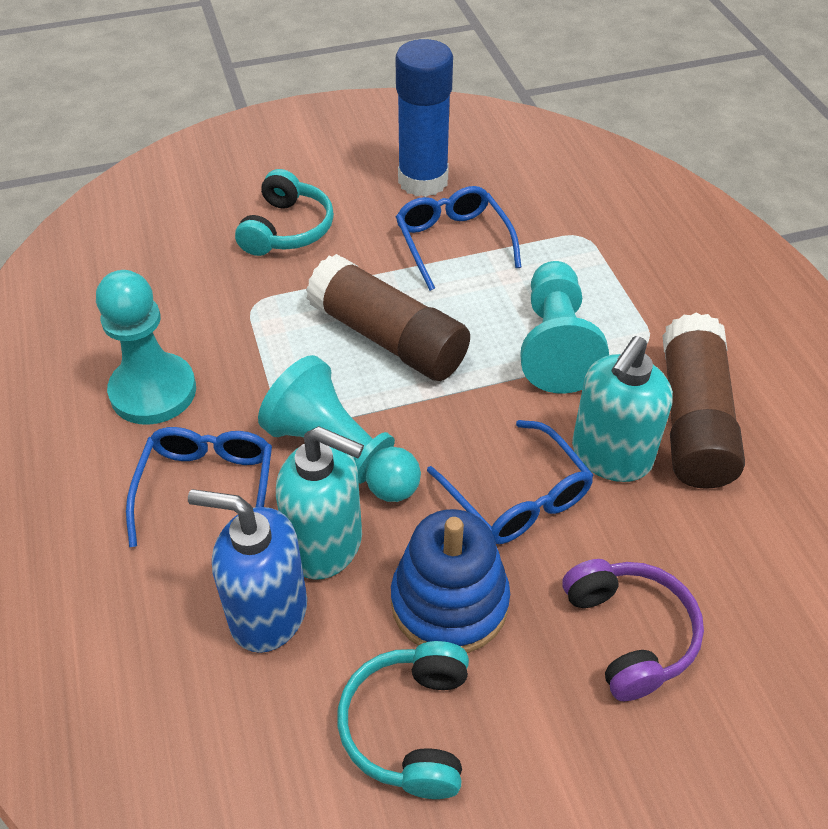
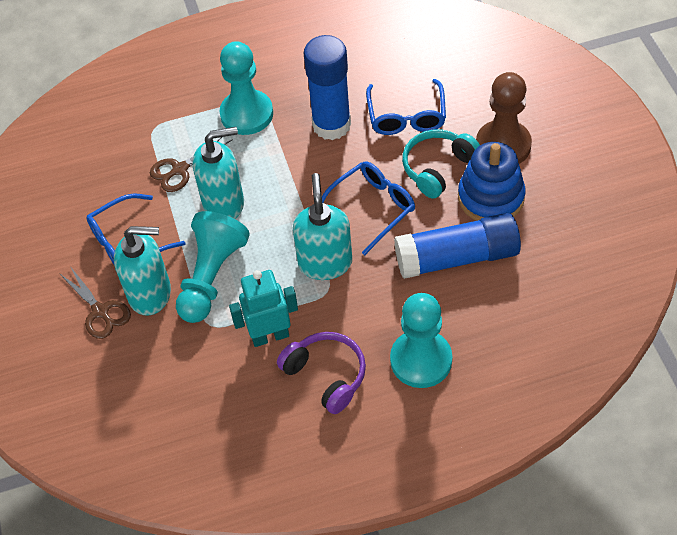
blue glue stick: 1 -> 2
blue soap dispenser: 1 -> 0
brown glue stick: 2 -> 0
brown pawn: 0 -> 1
brown scissors: 0 -> 2
turquoise headphones: 2 -> 1
turquoise robot: 0 -> 1
turquoise soap dispenser: 2 -> 3

